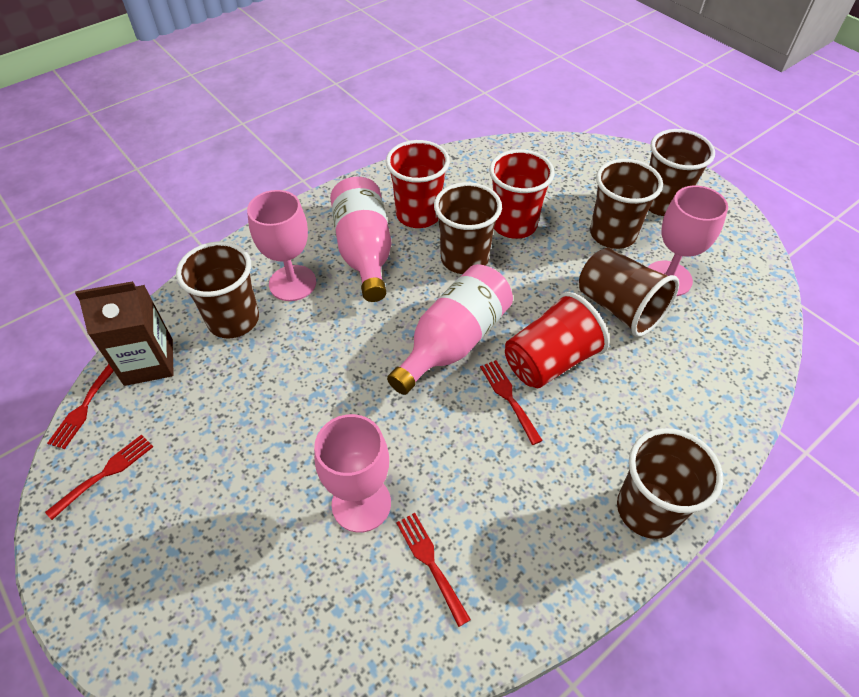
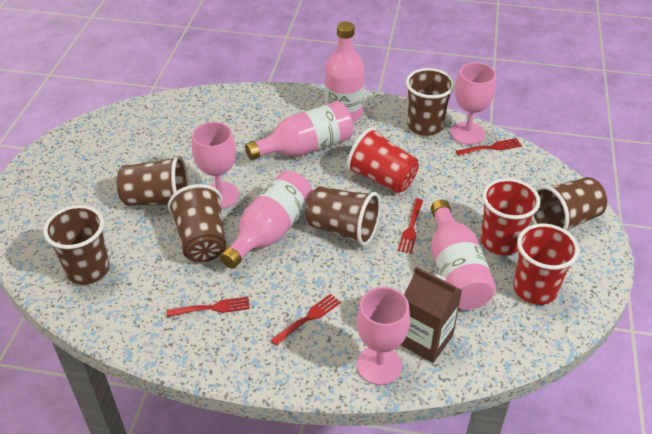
pink bottle: 2 -> 4

